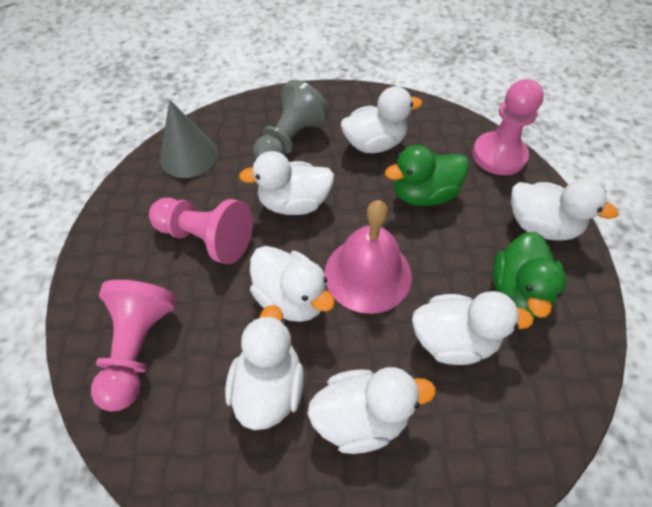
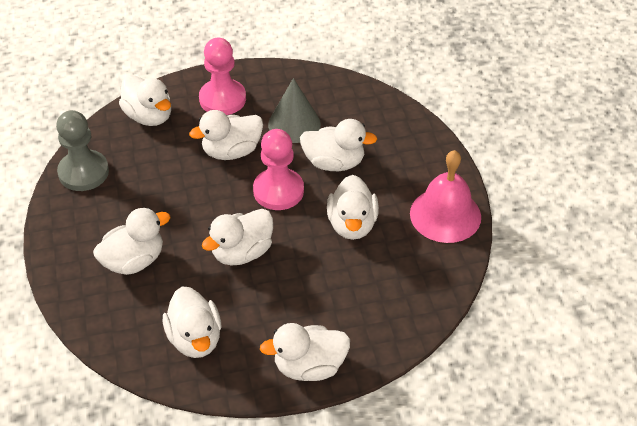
green duck: 2 -> 0
pink pawn: 3 -> 2
white duck: 7 -> 8

